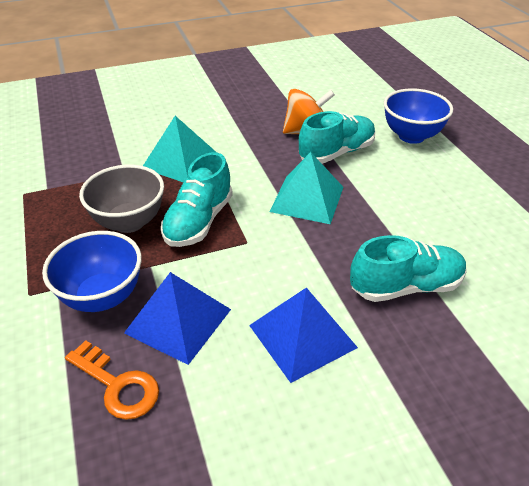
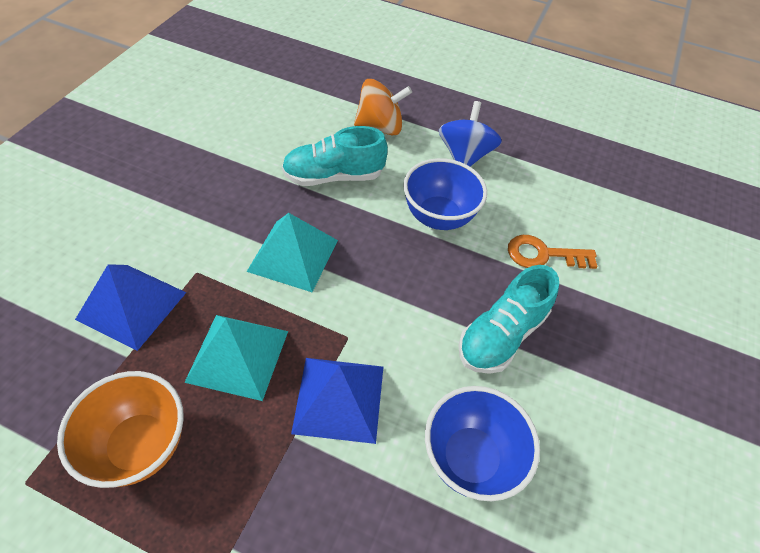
blue spinning top: 0 -> 1
grey bowl: 1 -> 0
orange bowl: 0 -> 1
turquoise shoe: 3 -> 2

